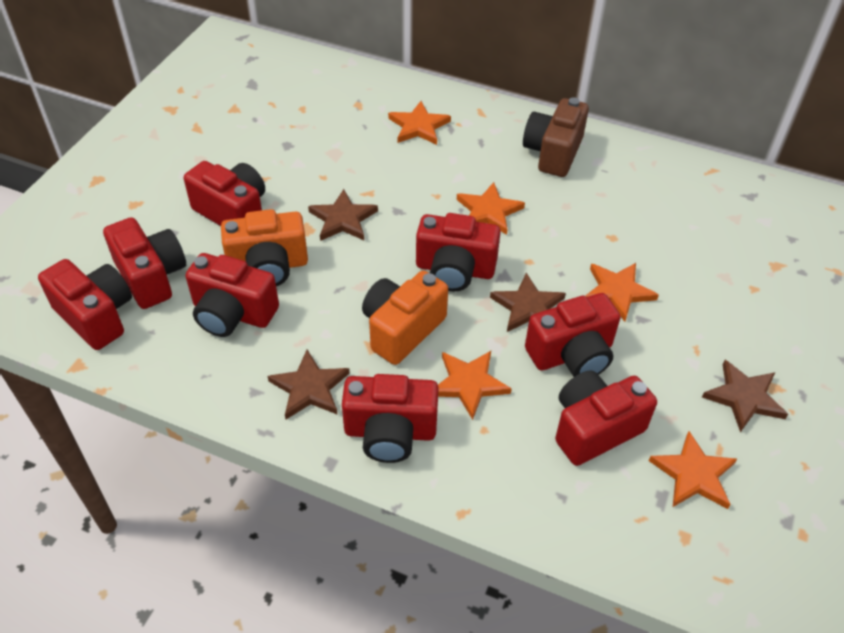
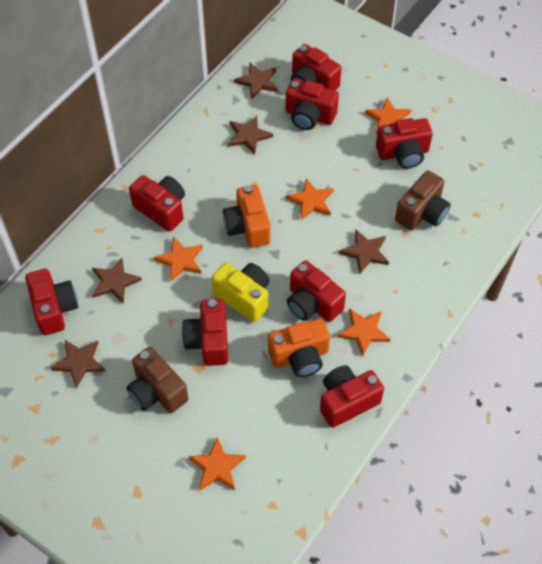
brown camera: 1 -> 2
brown star: 4 -> 5
yellow camera: 0 -> 1

